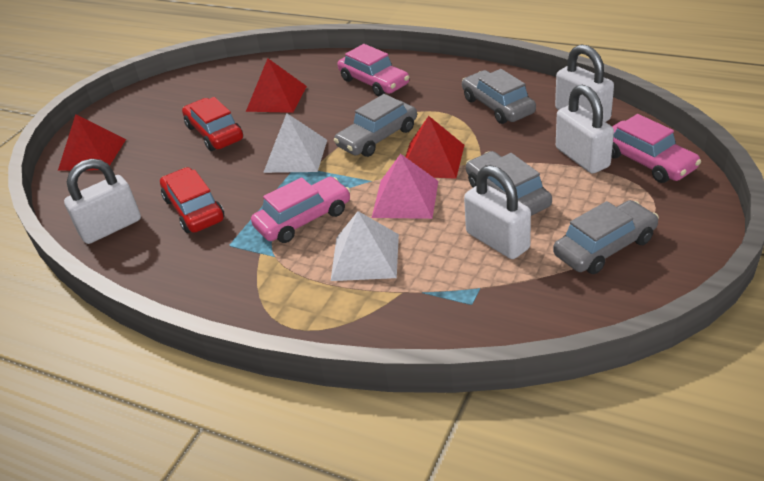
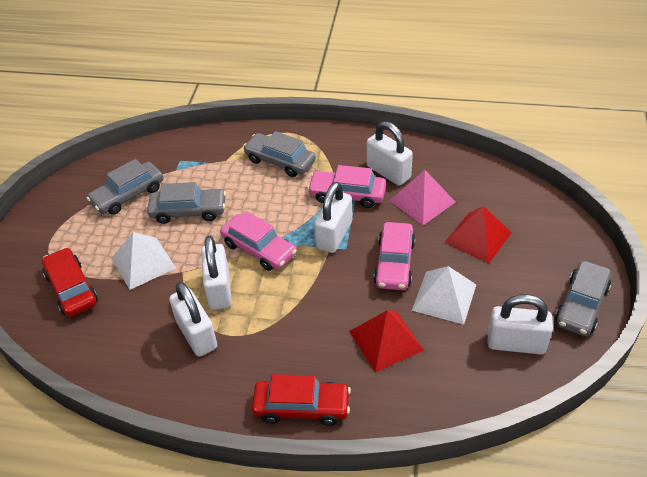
red pyramid: 3 -> 2
white padlock: 4 -> 5

